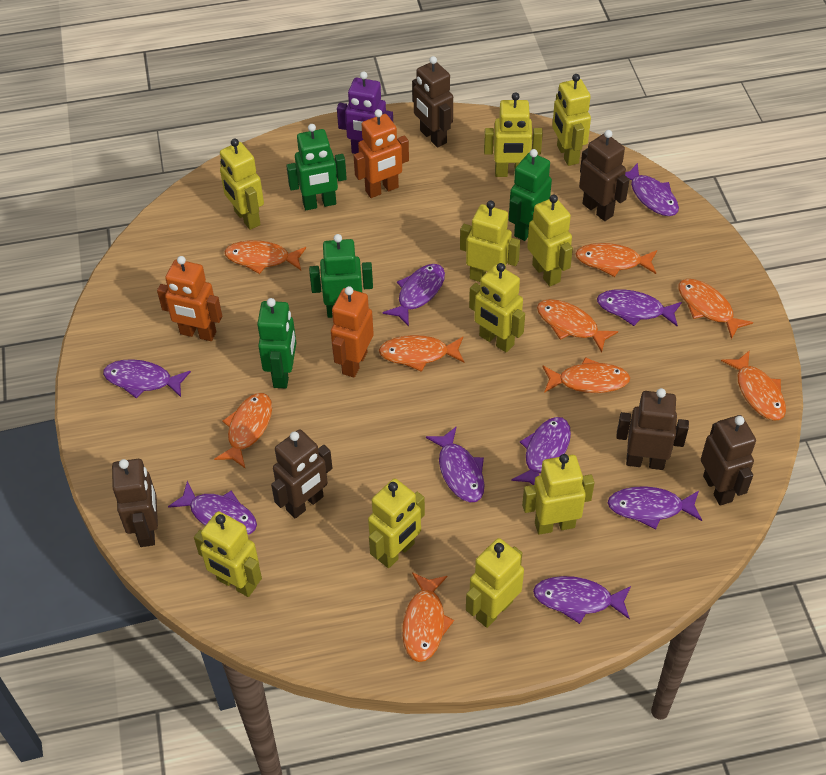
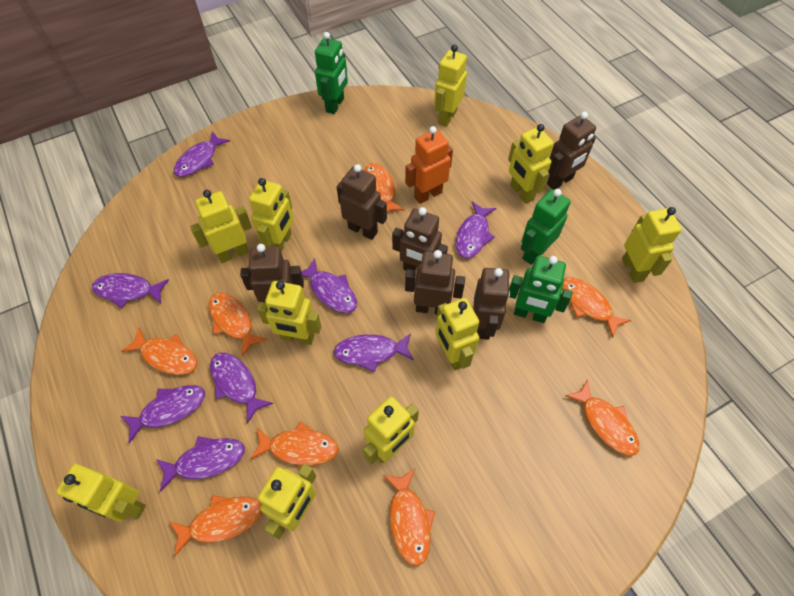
green robot: 4 -> 3
orange fish: 9 -> 8
orange robot: 3 -> 1
purple fish: 9 -> 8
purple robot: 1 -> 0

